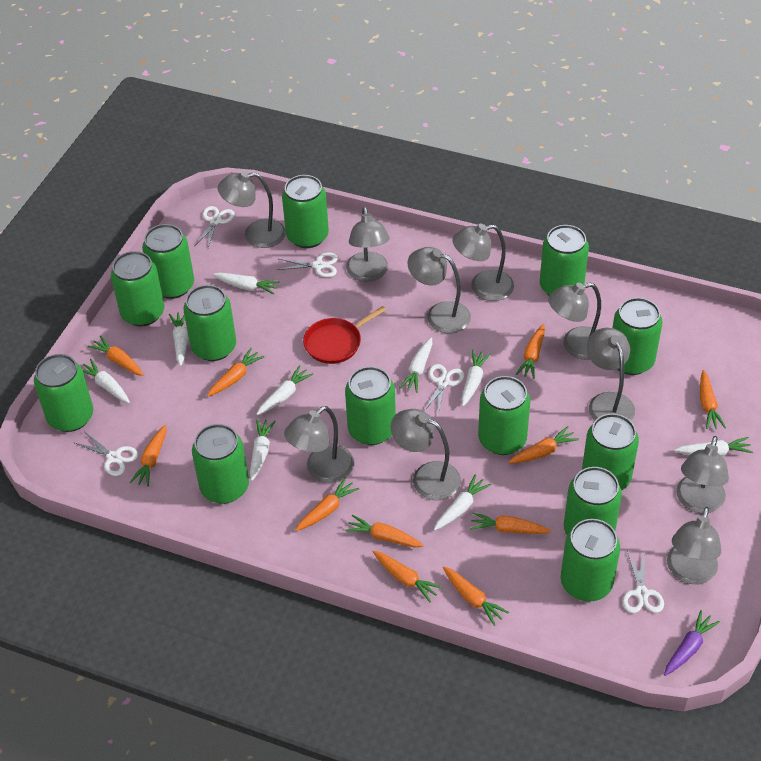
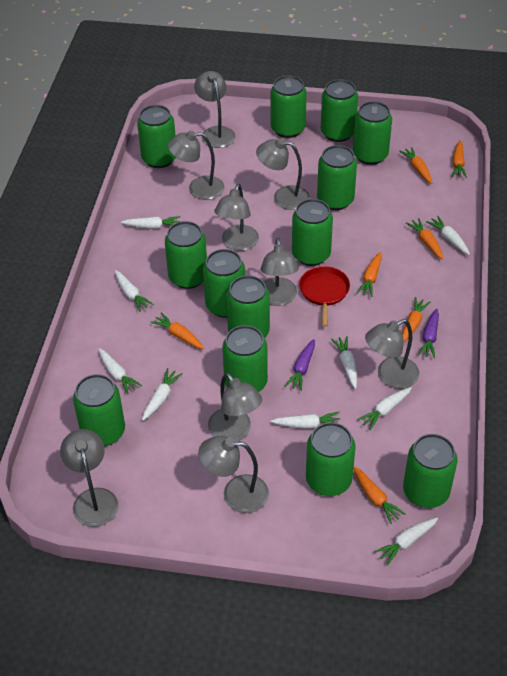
grey lamp: 10 -> 9
orange carrot: 11 -> 7
purple carrot: 1 -> 2
white scissors: 5 -> 0

